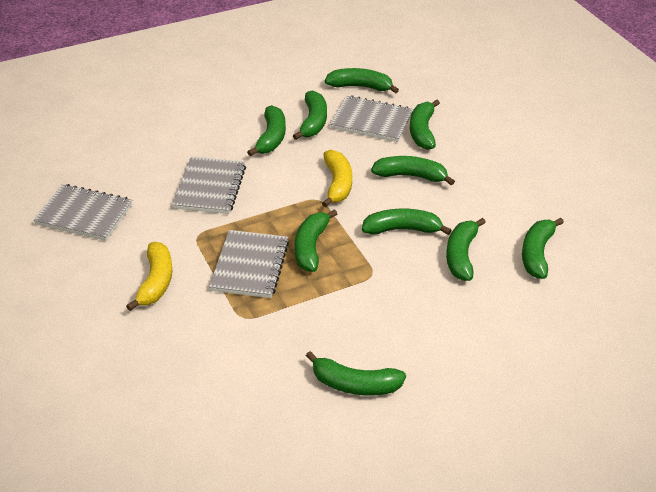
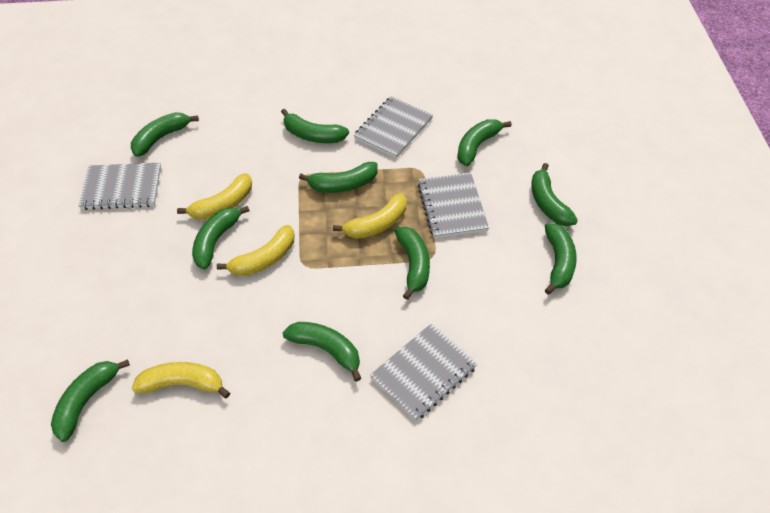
yellow banana: 2 -> 4

